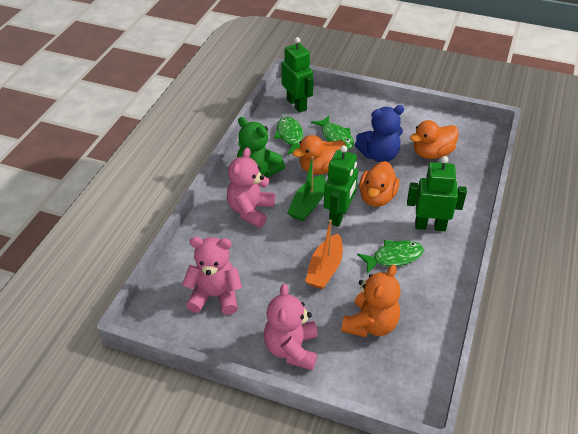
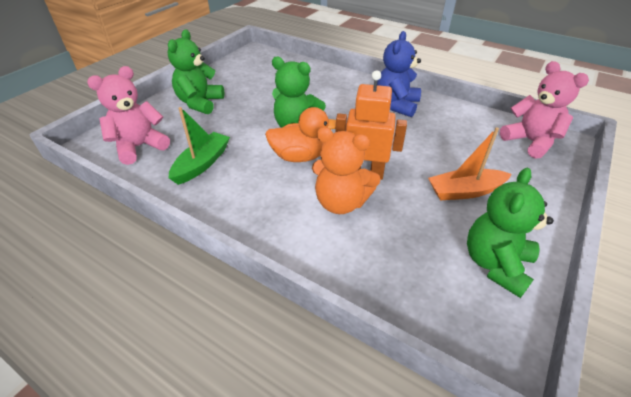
green fish: 3 -> 0
green robot: 3 -> 0
green teddy bear: 1 -> 3
orange duck: 3 -> 1
orange robot: 0 -> 1
pink teddy bear: 3 -> 2

